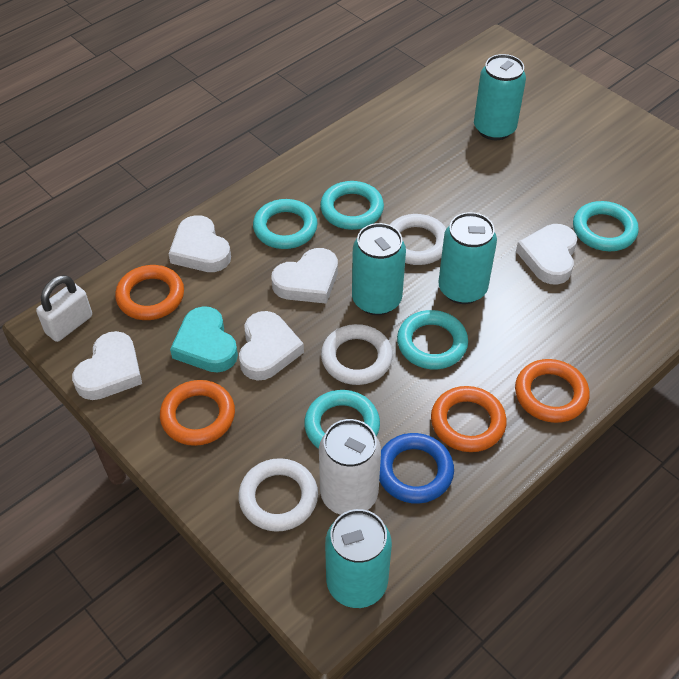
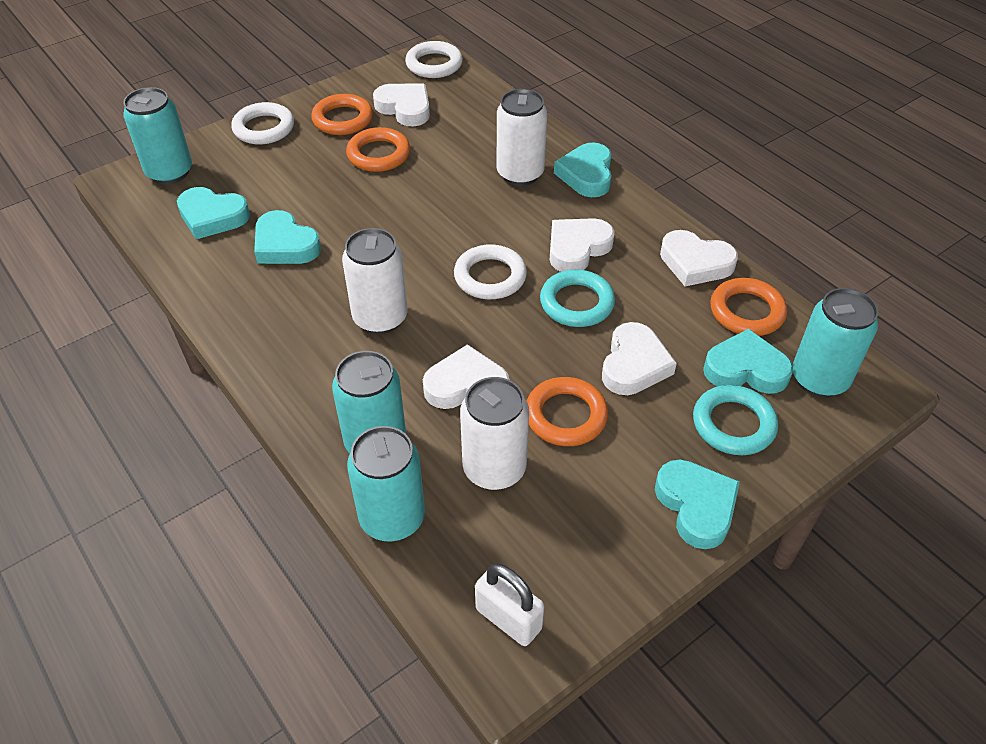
blue ring: 1 -> 0
turquoise heart: 1 -> 5
turquoise ring: 5 -> 2
white can: 1 -> 3

